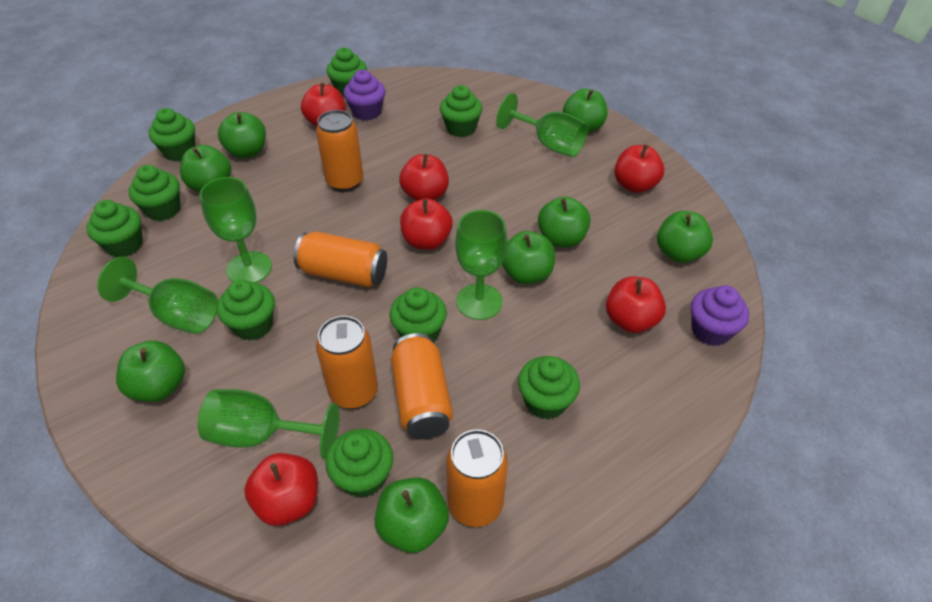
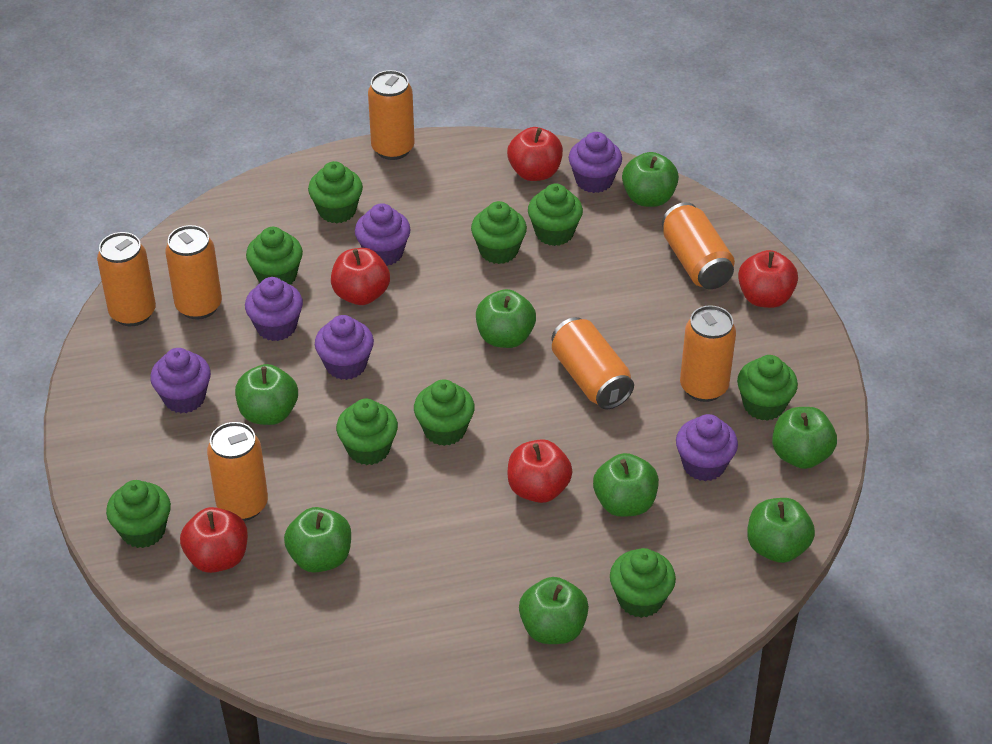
green goblet: 5 -> 0
orange can: 5 -> 7
purple cupcake: 2 -> 6
red apple: 6 -> 5

